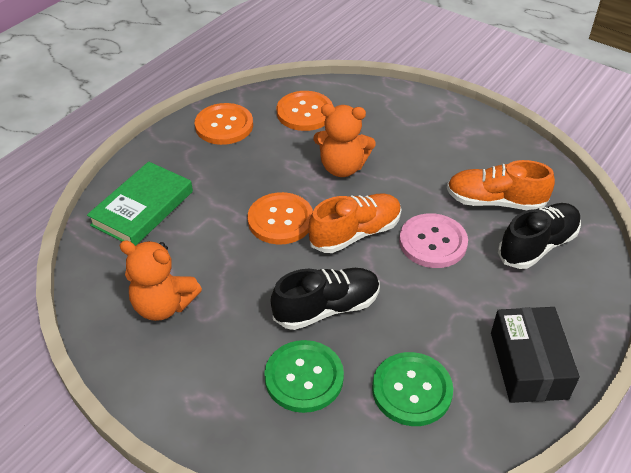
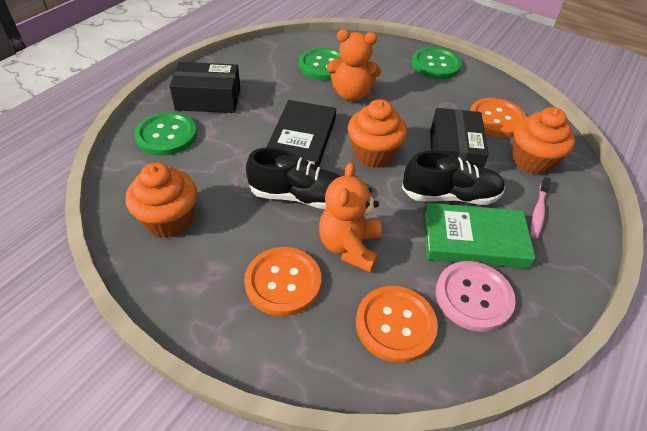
black book: 0 -> 1
black box: 1 -> 2
green button: 2 -> 3
orange cupcake: 0 -> 3
orange shoe: 2 -> 0
pink toothbrush: 0 -> 1

